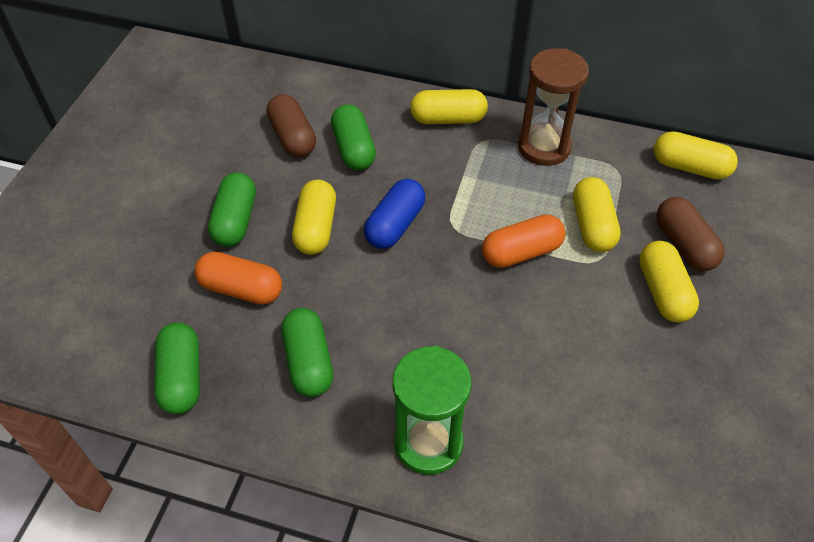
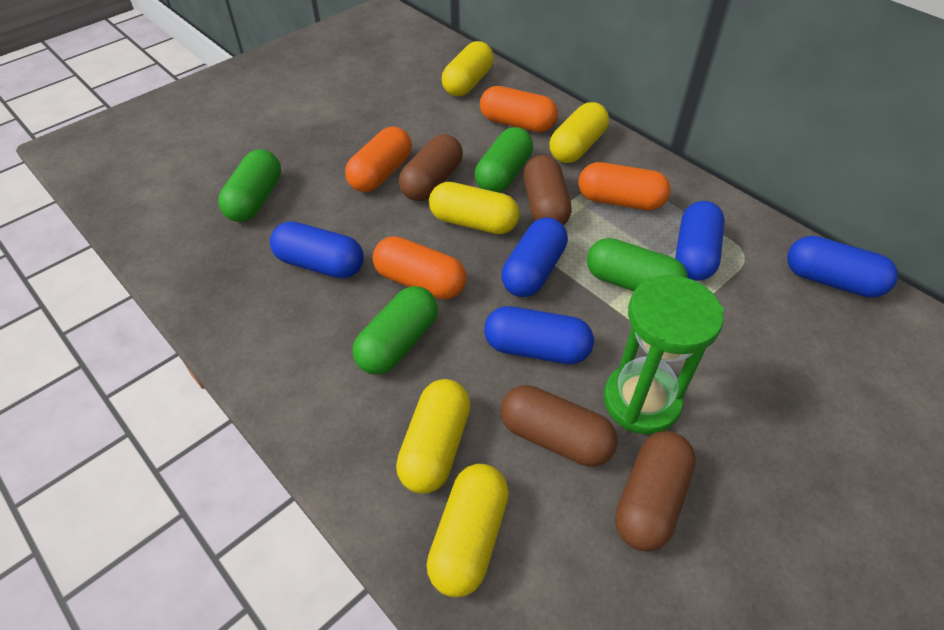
blue capsule: 1 -> 5
brown capsule: 2 -> 4
brown hourglass: 1 -> 0
orange capsule: 2 -> 4

